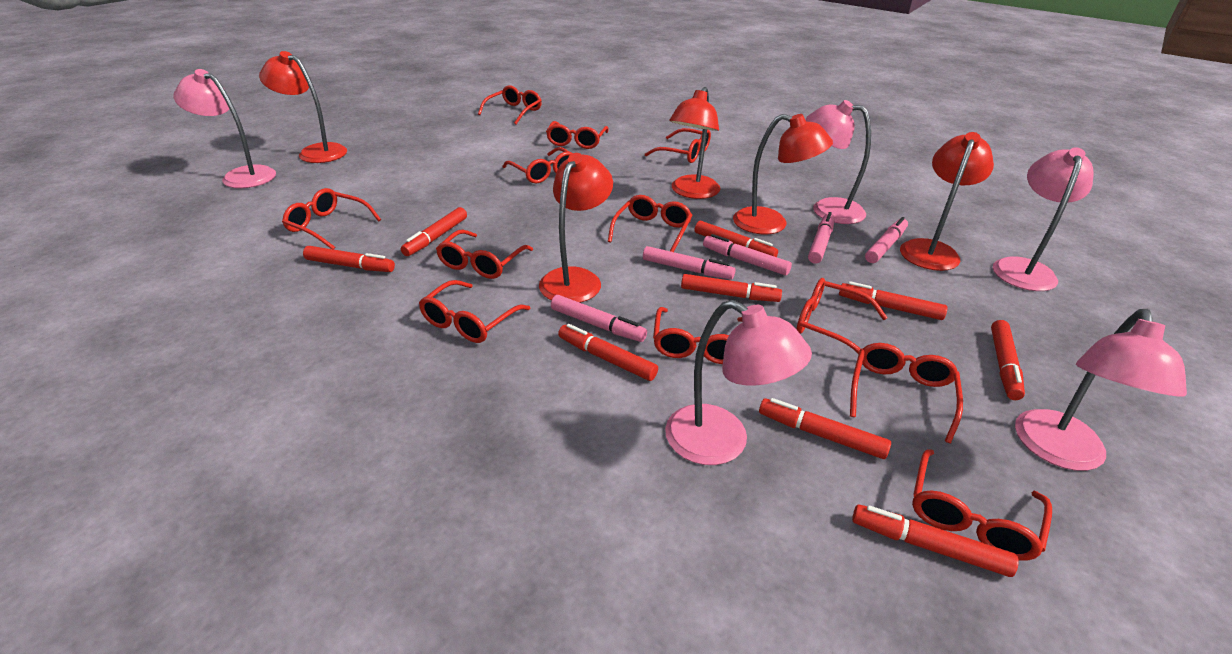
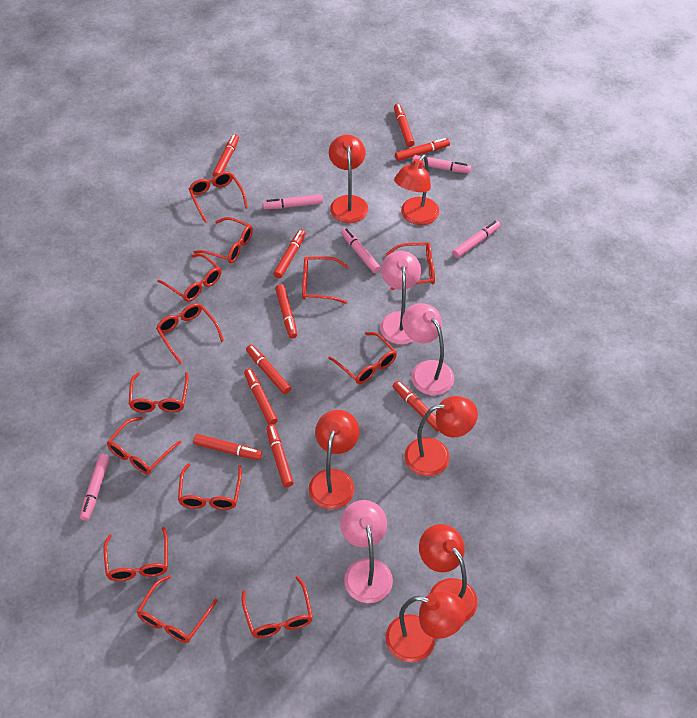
pink lamp: 5 -> 3
red glasses: 12 -> 13
red lamp: 5 -> 6
red marker: 9 -> 10

